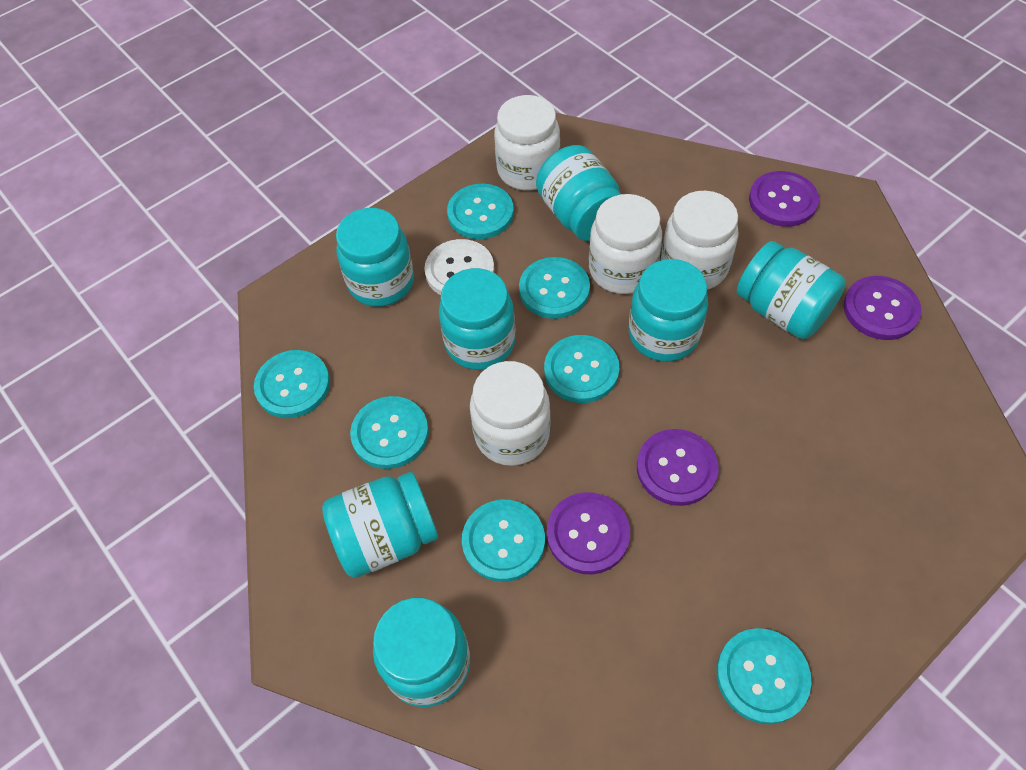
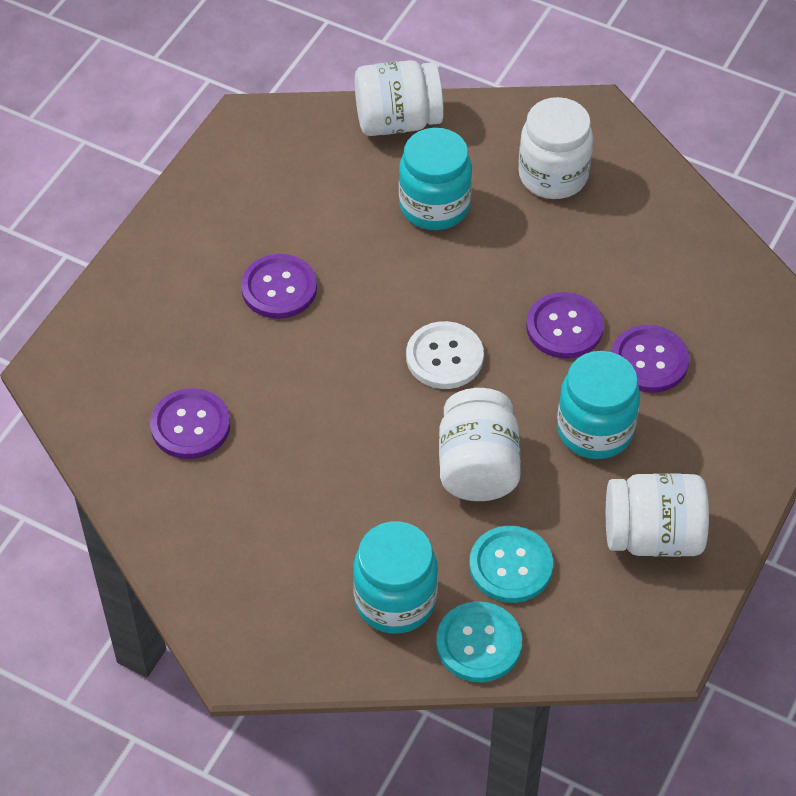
turquoise button: 7 -> 2
turquoise jar: 7 -> 3

